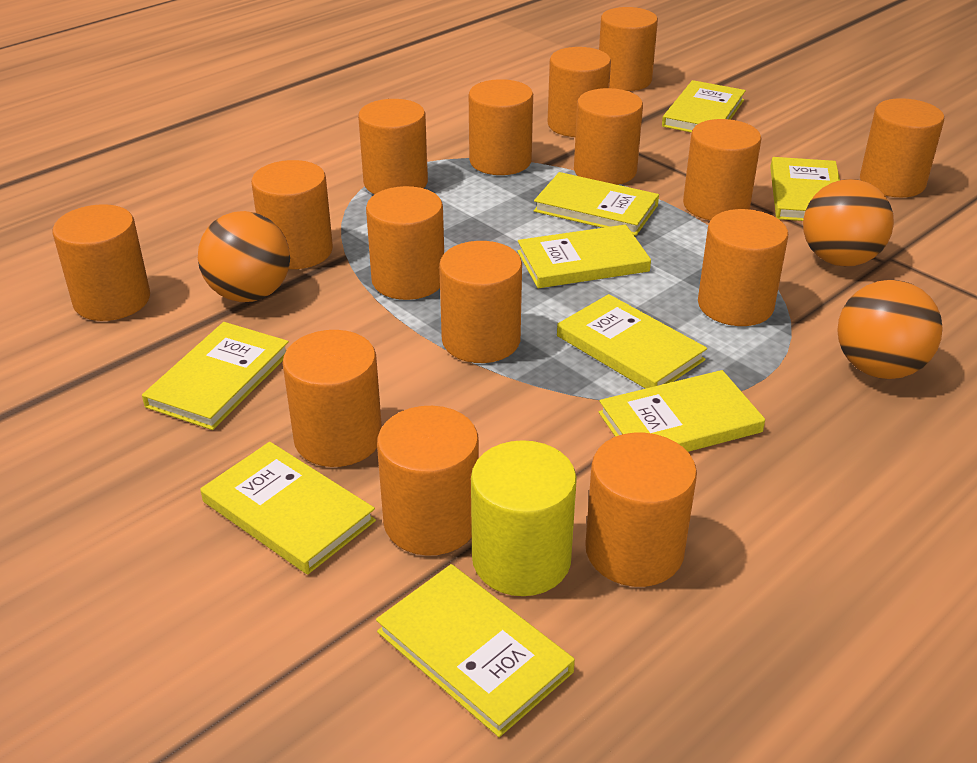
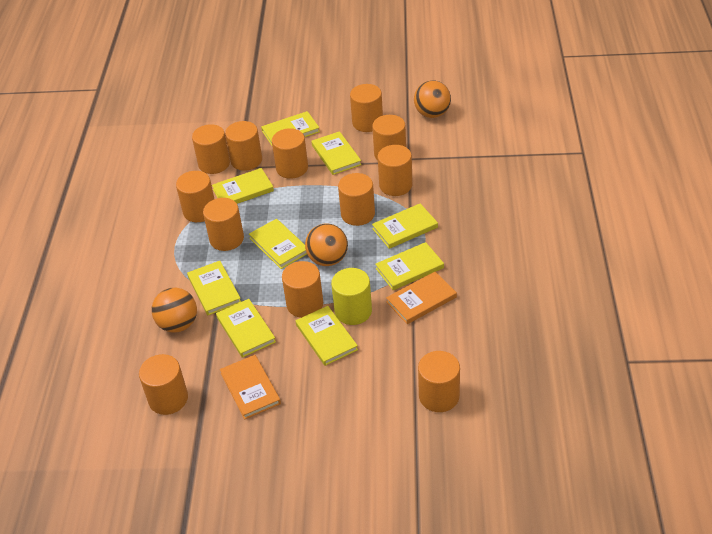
orange book: 0 -> 2
orange cylinder: 15 -> 12

